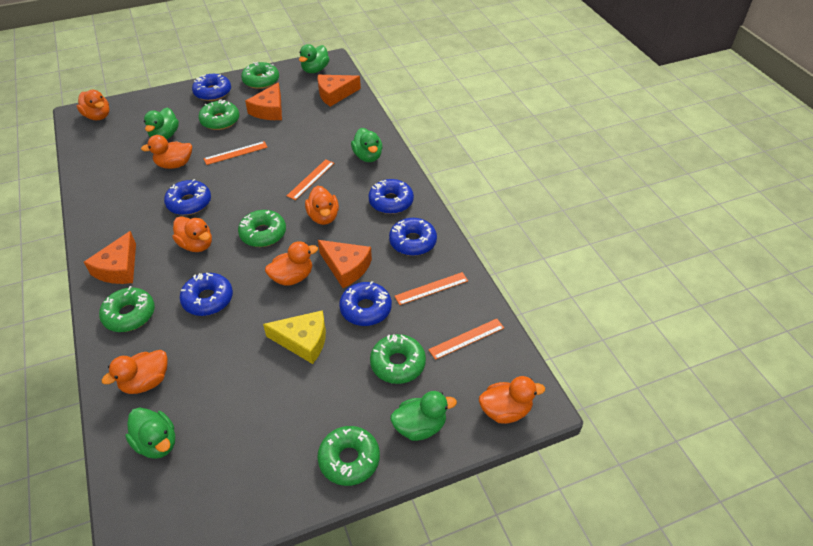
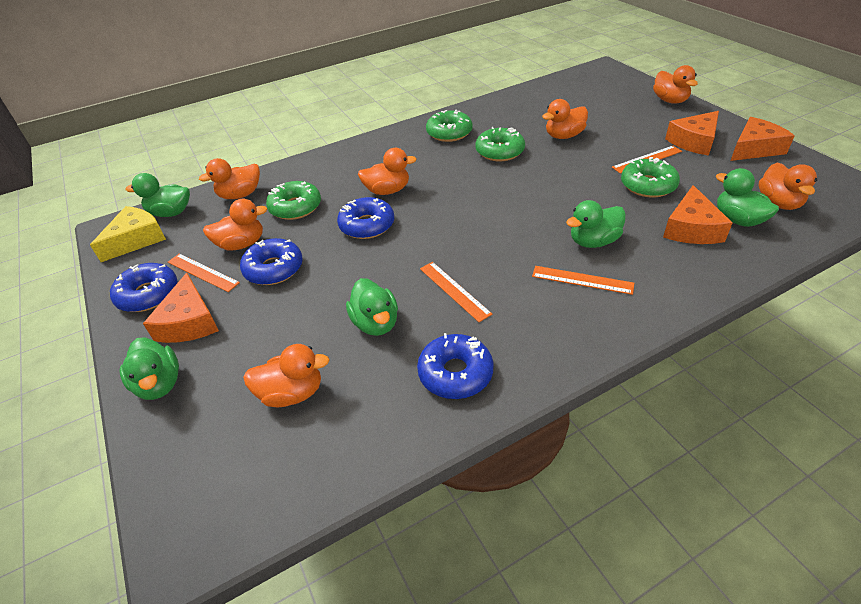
blue donut: 6 -> 4
green donut: 6 -> 4

